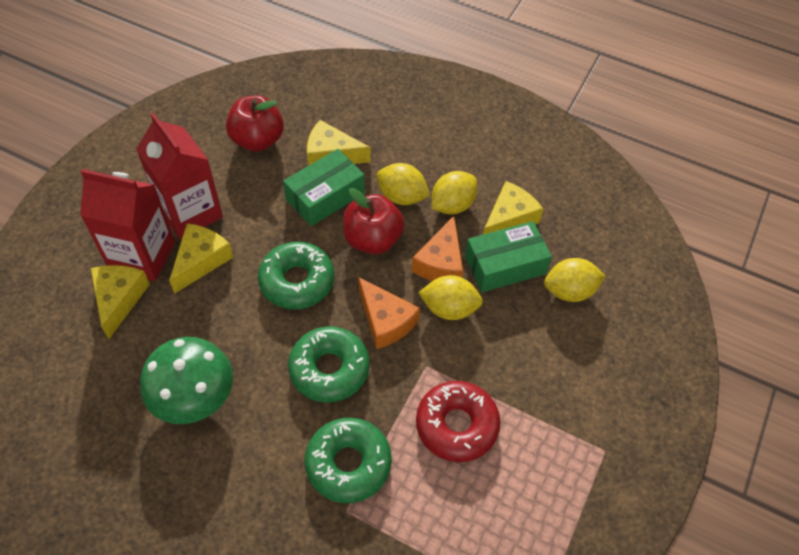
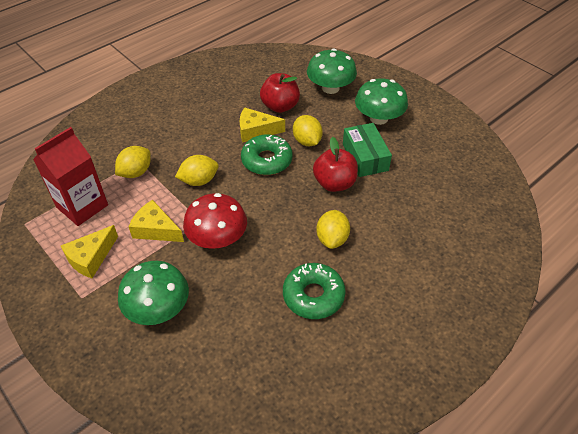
green box: 2 -> 1
green donut: 3 -> 2
green mushroom: 1 -> 3
orange cheese: 2 -> 0
red carton: 2 -> 1
red donut: 1 -> 0
red mushroom: 0 -> 1
yellow cheese: 4 -> 3

